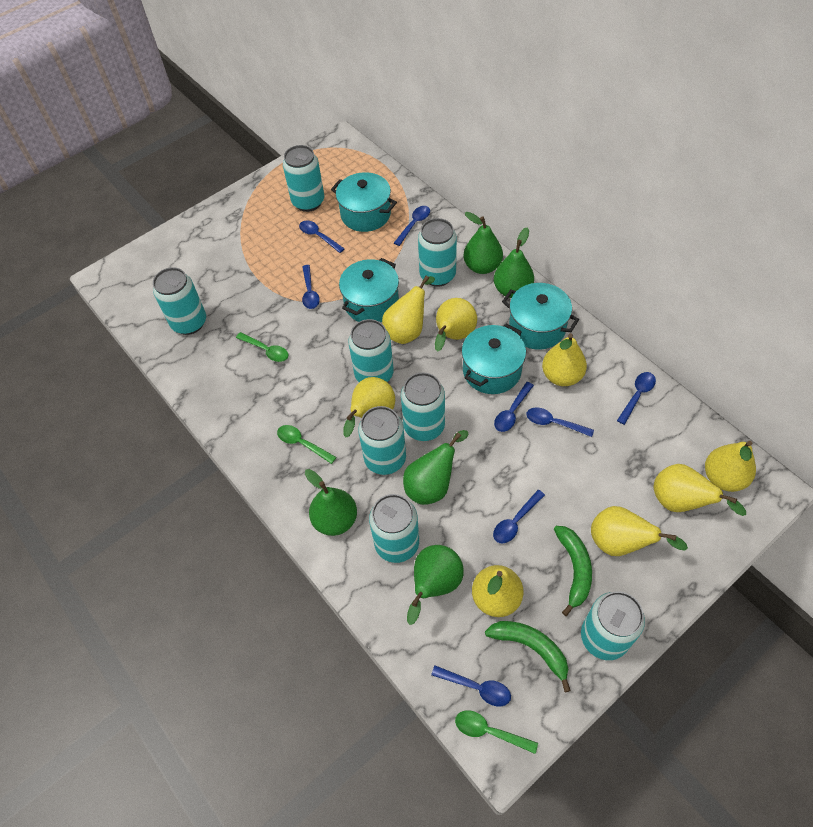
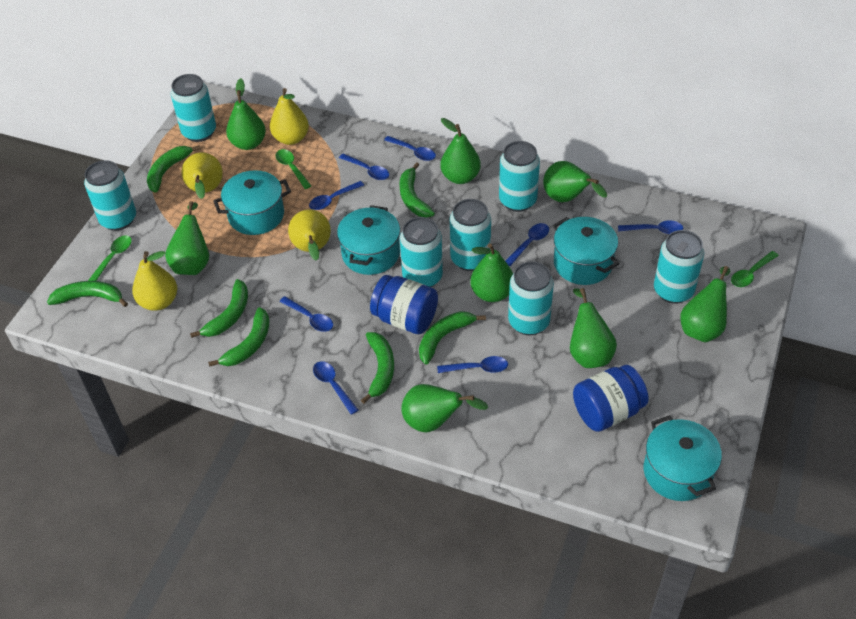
blue jar: 0 -> 2
green banana: 2 -> 7
green pear: 5 -> 8
turquoise can: 8 -> 7
yellow pear: 8 -> 4

